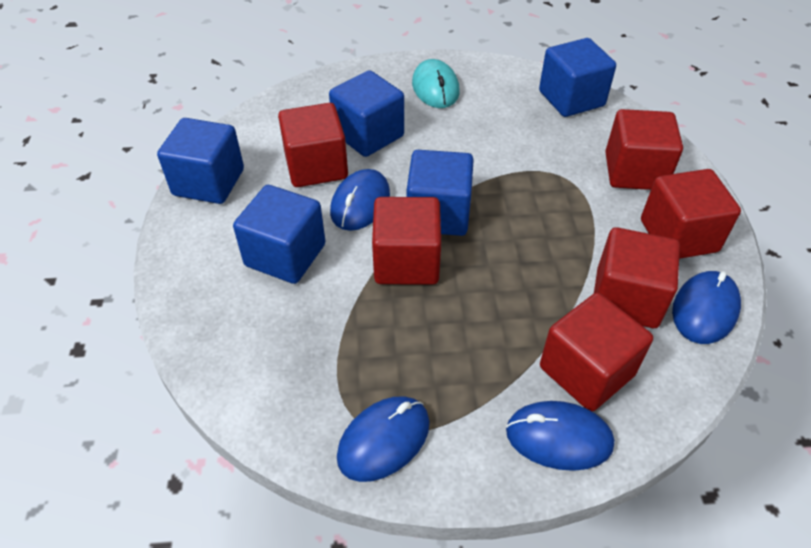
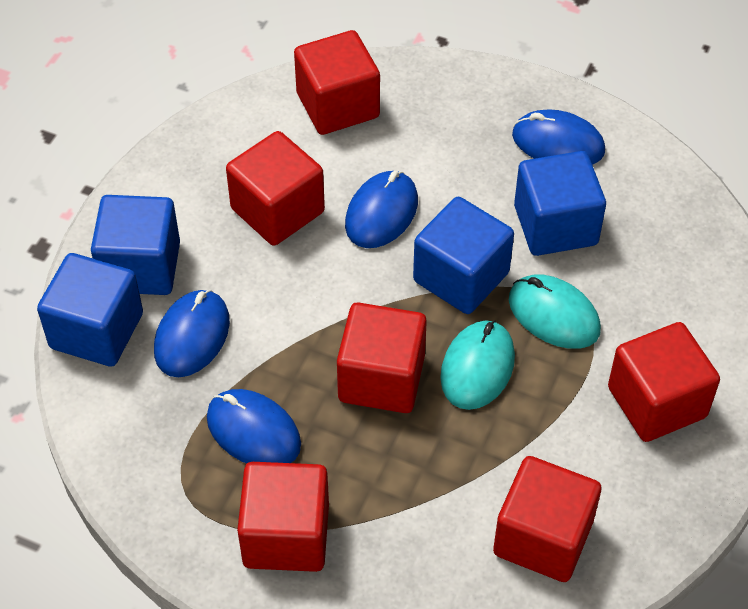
blue cube: 5 -> 4
turquoise mouse: 1 -> 2

